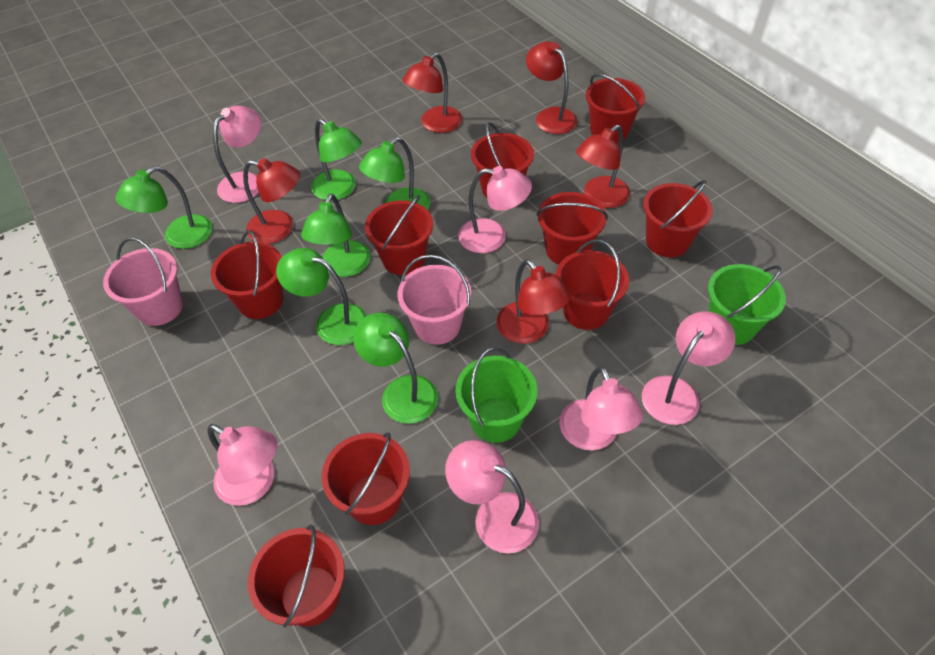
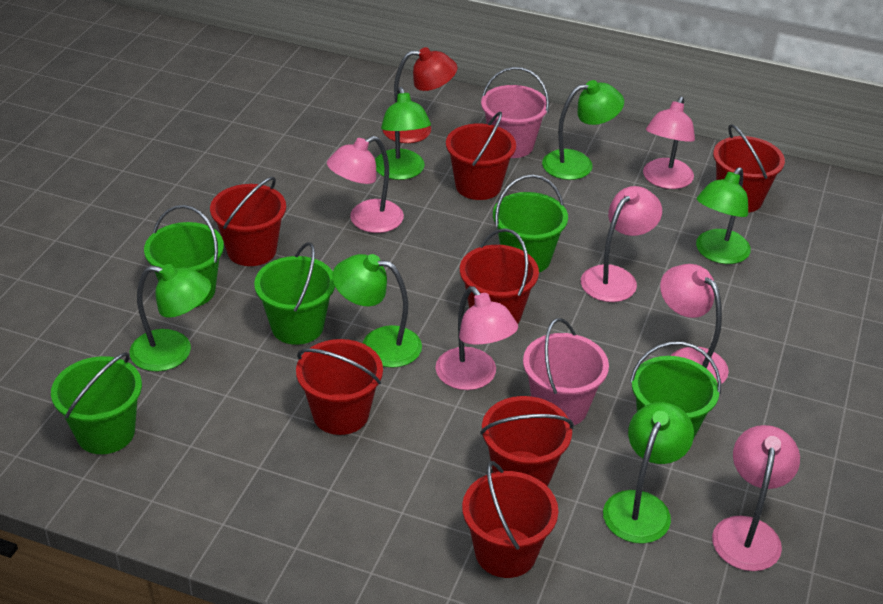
green bucket: 2 -> 5
red bucket: 9 -> 7
red lamp: 5 -> 1

